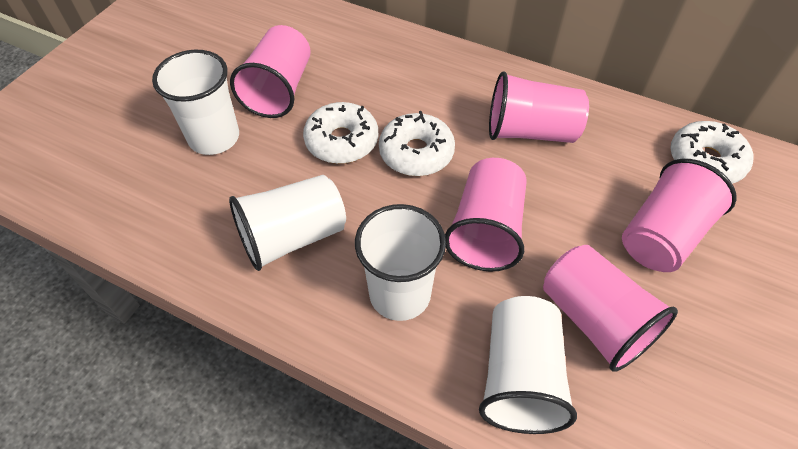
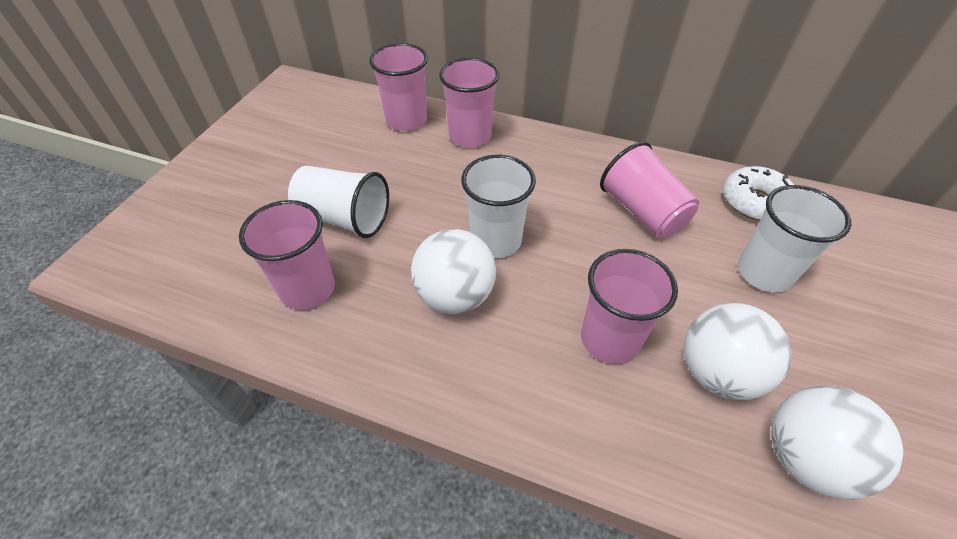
white ball: 0 -> 3
white cup: 4 -> 3
white donut: 3 -> 1

